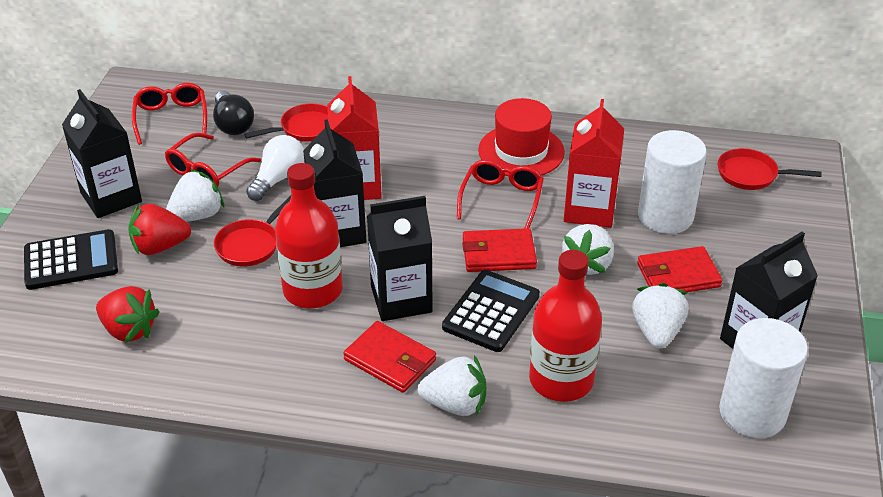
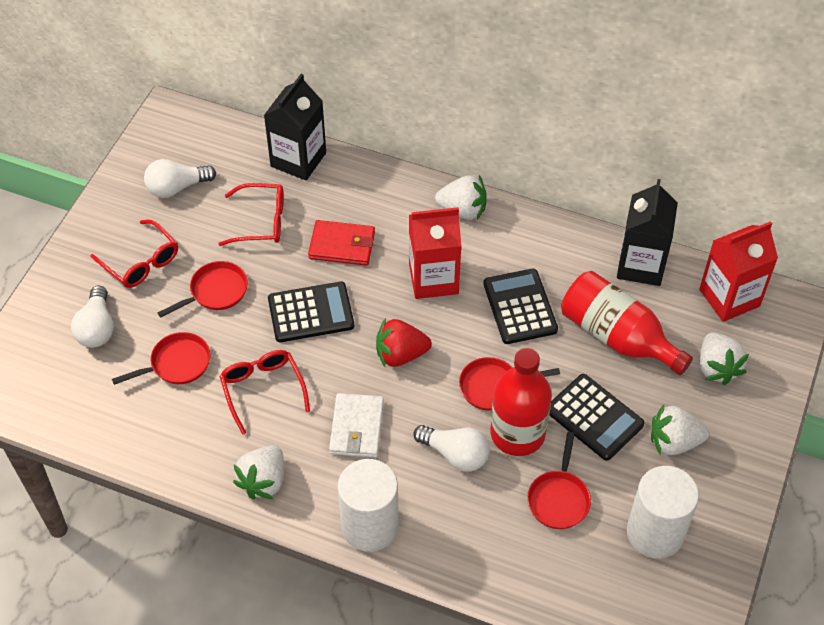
black calculator: 2 -> 3
black carton: 4 -> 2
black light bulb: 1 -> 0
red hat: 1 -> 0
red pan: 3 -> 4
red strawberry: 2 -> 1
red wallet: 3 -> 1
white light bulb: 1 -> 3
white wallet: 0 -> 1

